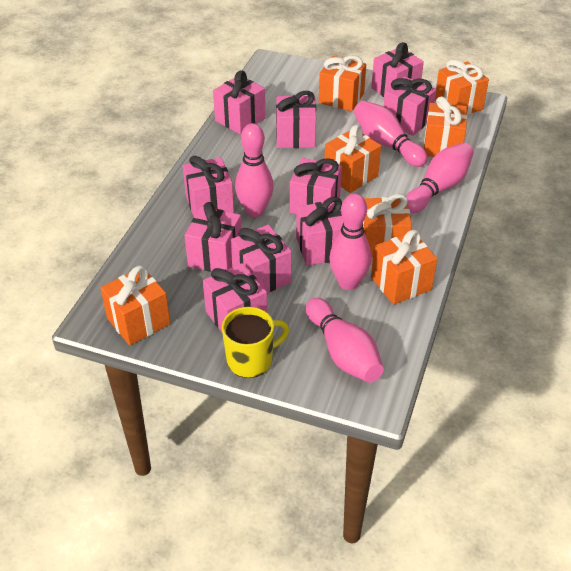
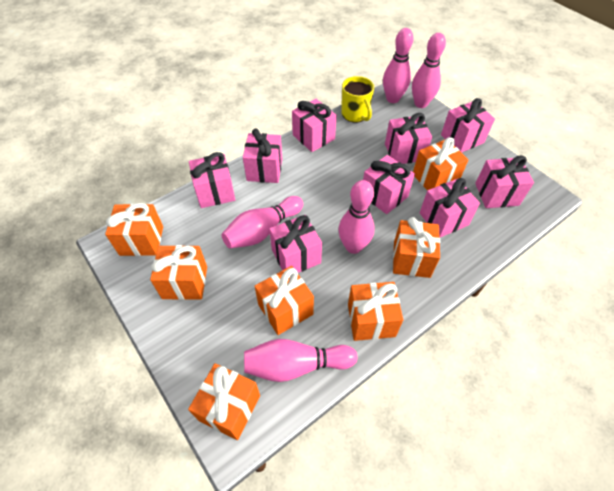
pink gift: 10 -> 9

